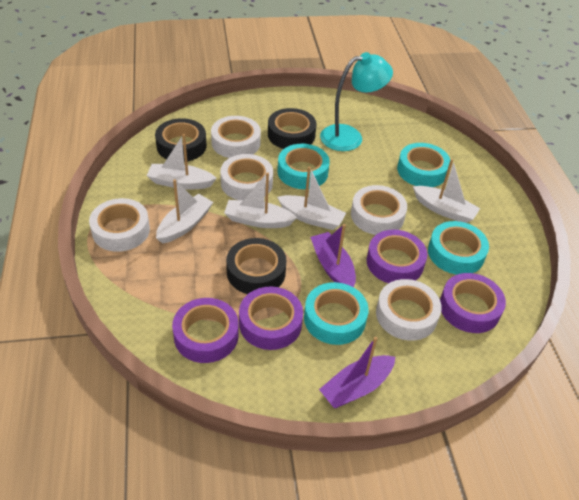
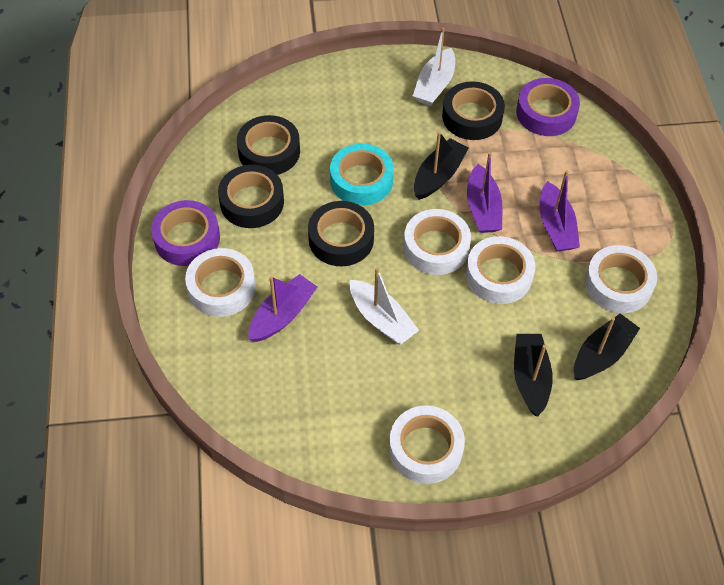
black boat: 0 -> 3
black tape: 3 -> 4
purple boat: 2 -> 3
purple tape: 4 -> 2
turquoise lamp: 1 -> 0
turquoise tape: 4 -> 1
white boat: 5 -> 2

